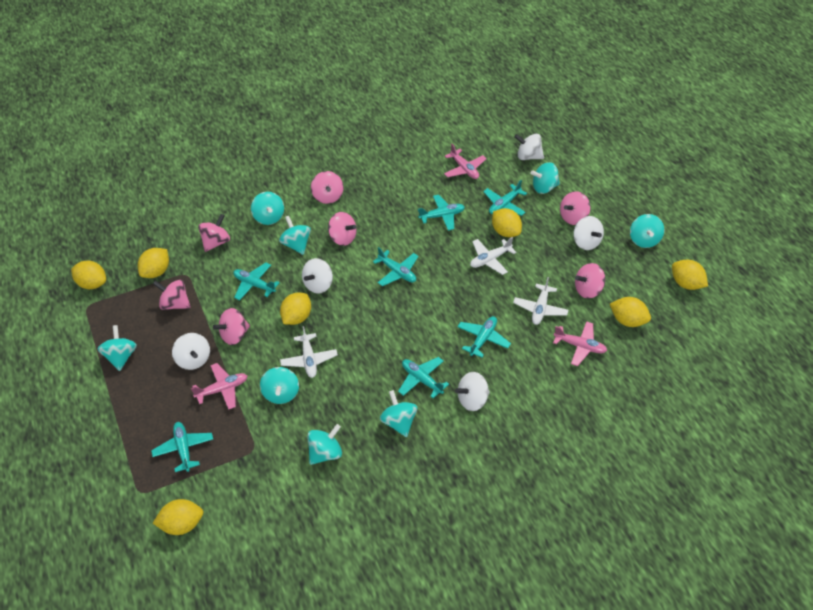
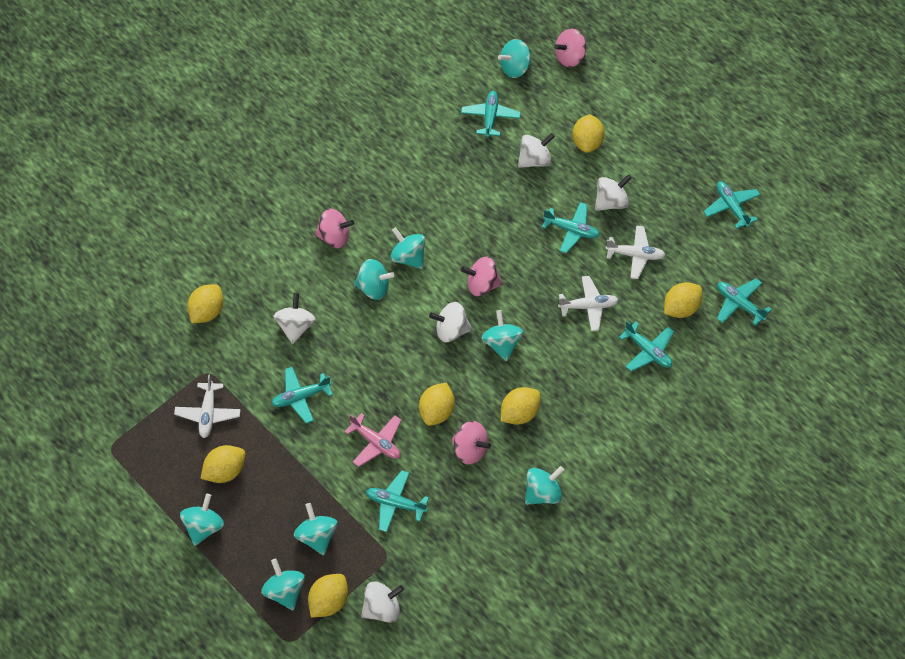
pink plane: 3 -> 1
pink spinning top: 7 -> 4

